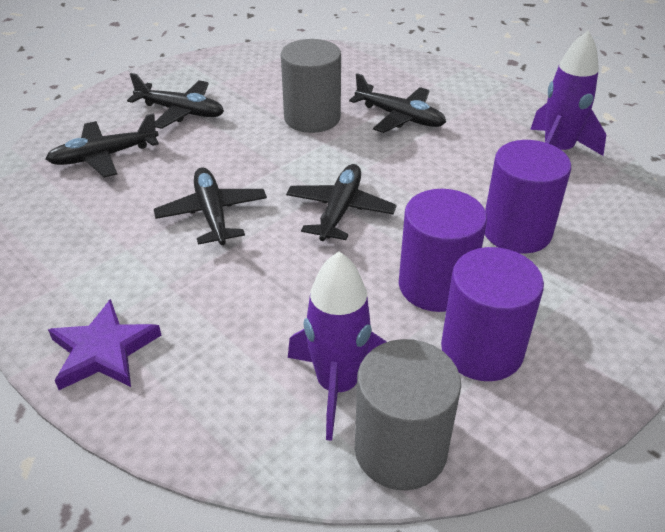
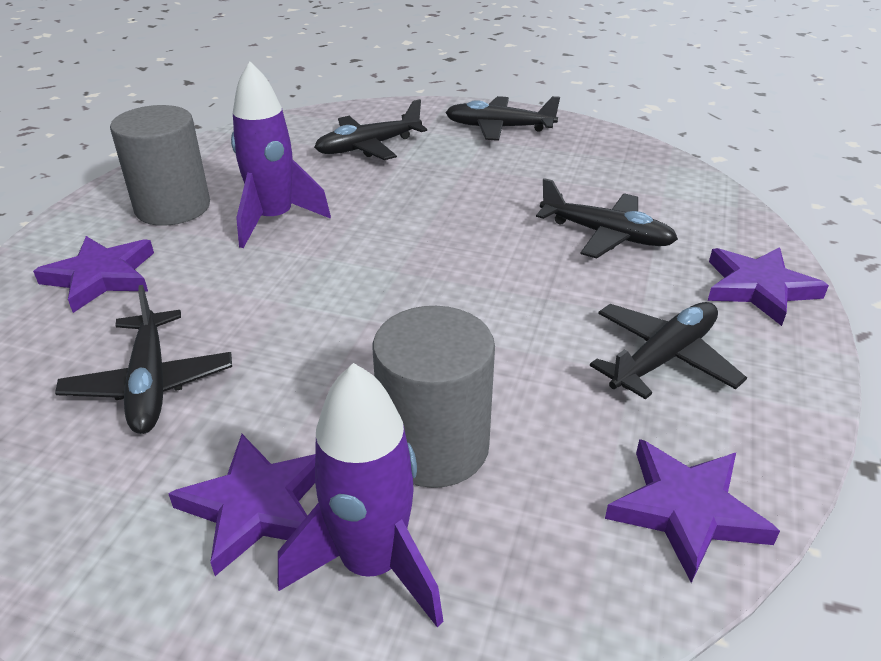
purple cylinder: 3 -> 0
purple star: 1 -> 4

